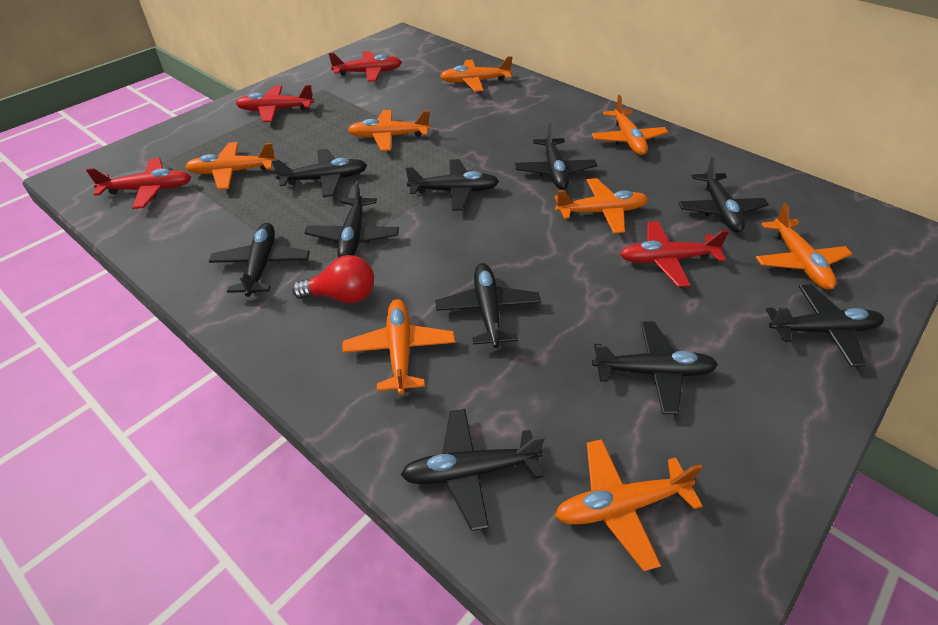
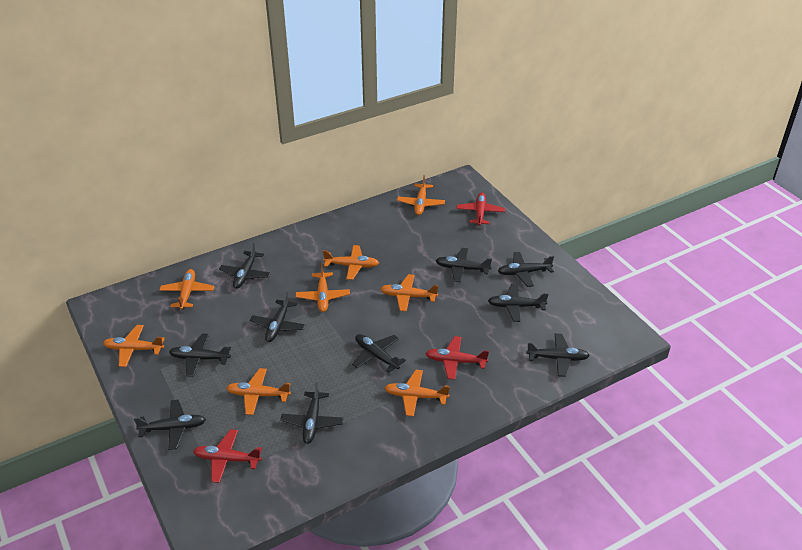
red light bulb: 1 -> 0
red plane: 4 -> 3

